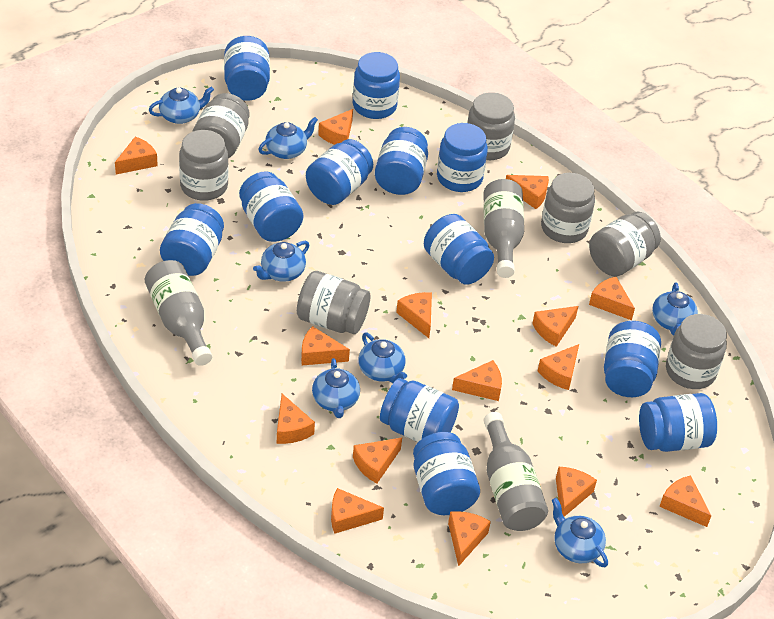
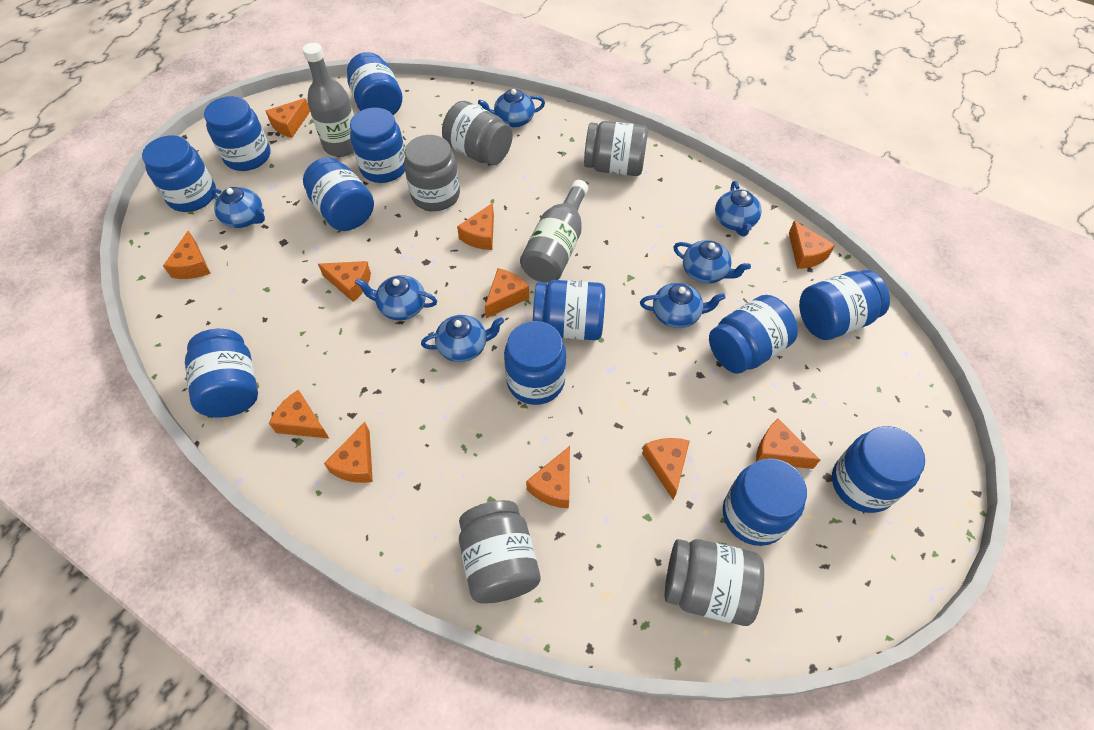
grey bottle: 3 -> 2
grey jar: 7 -> 5
orange cheese: 15 -> 11

